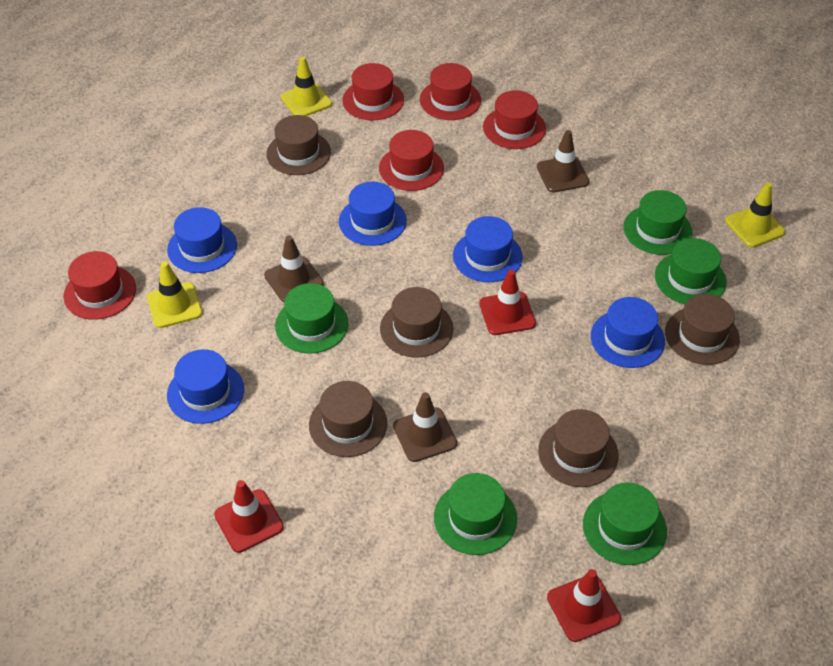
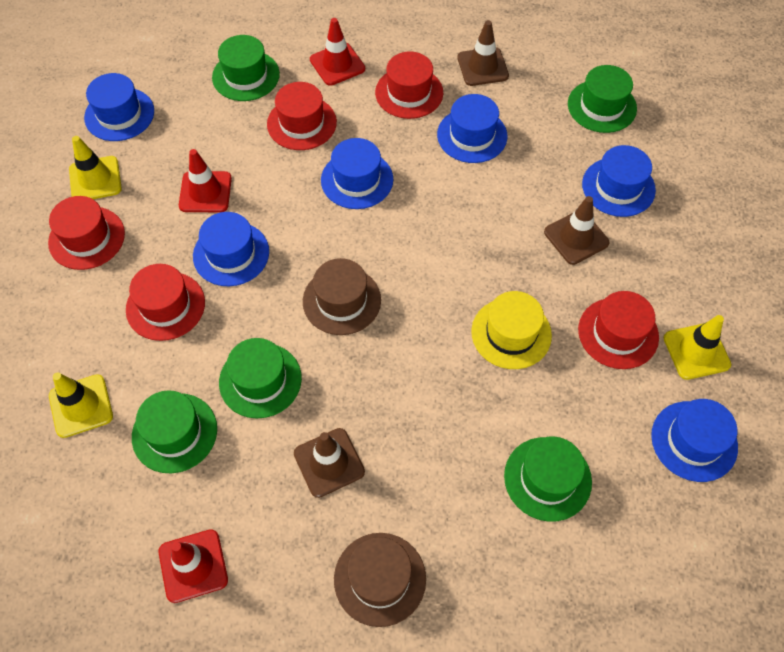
blue hat: 5 -> 6
brown hat: 5 -> 2
yellow hat: 0 -> 1

